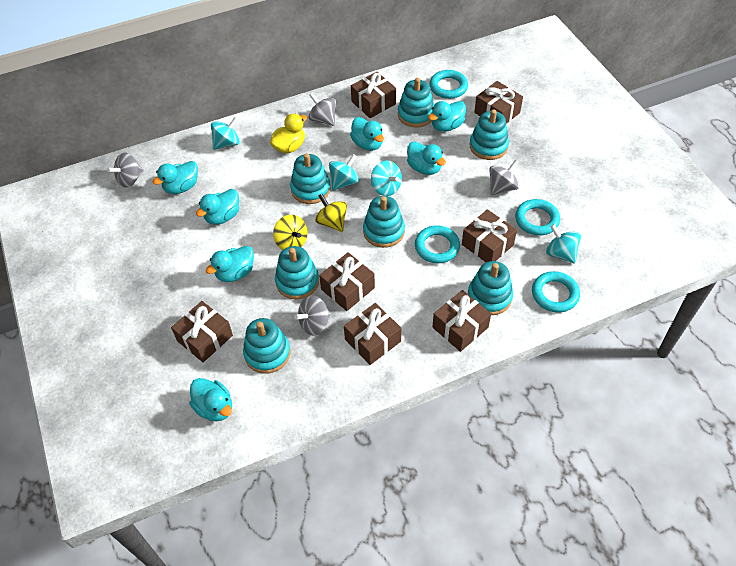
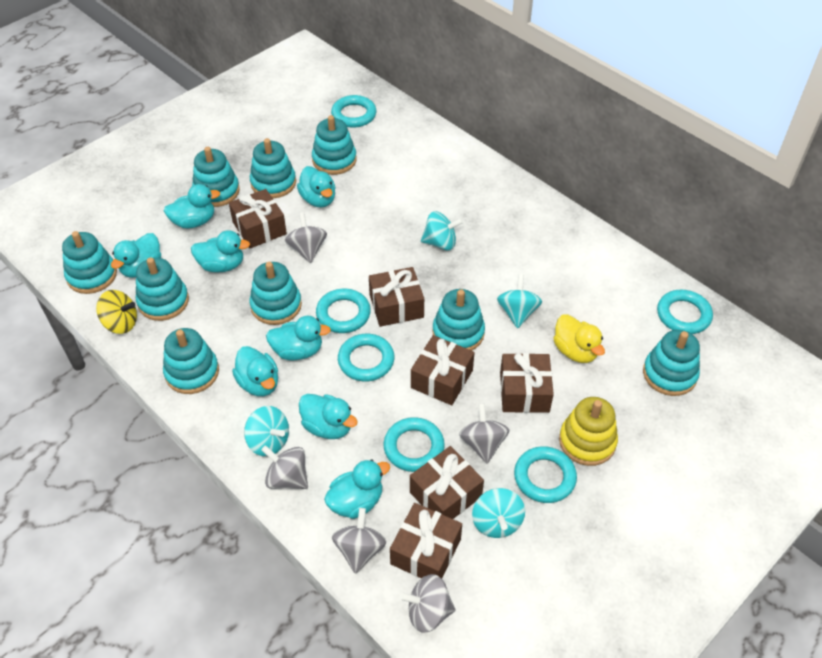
brown gift: 7 -> 6
grey spinning top: 4 -> 5
turquoise duck: 7 -> 8
turquoise ring: 4 -> 6
turquoise stacking toy: 7 -> 9
yellow spinning top: 2 -> 1
yellow stacking toy: 0 -> 1

